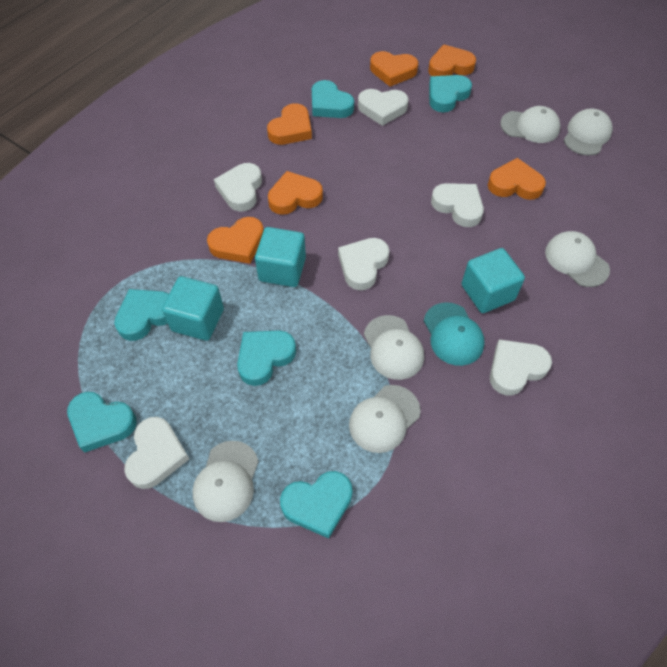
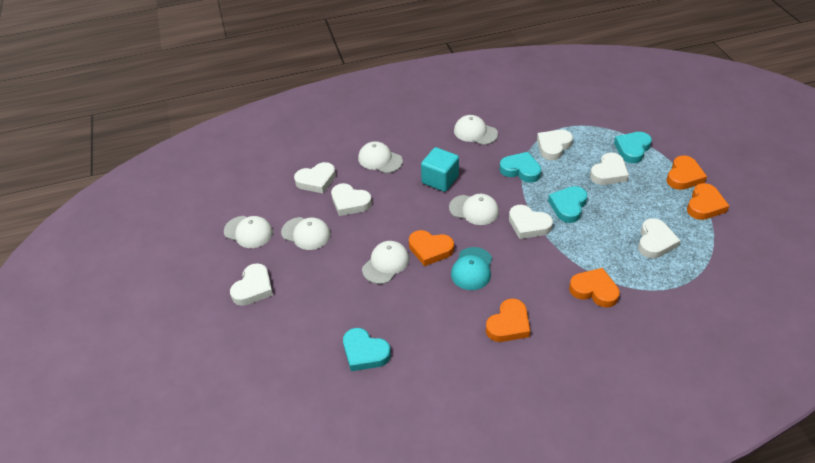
orange heart: 6 -> 5
turquoise cube: 3 -> 1
turquoise heart: 6 -> 4
white heart: 6 -> 7

